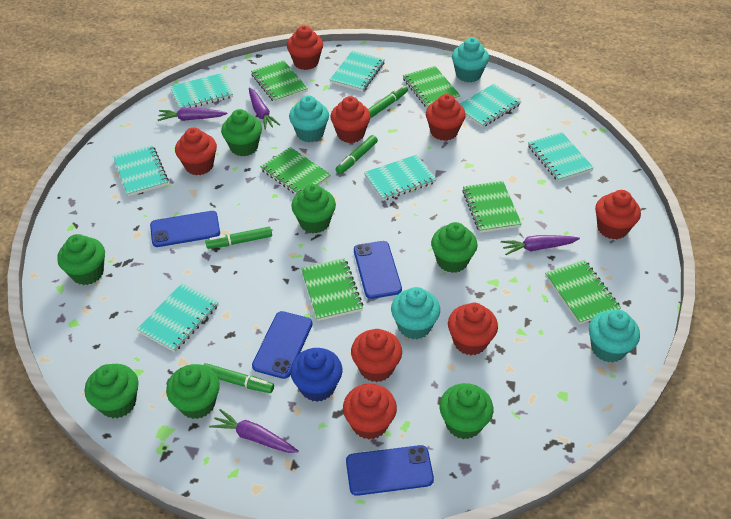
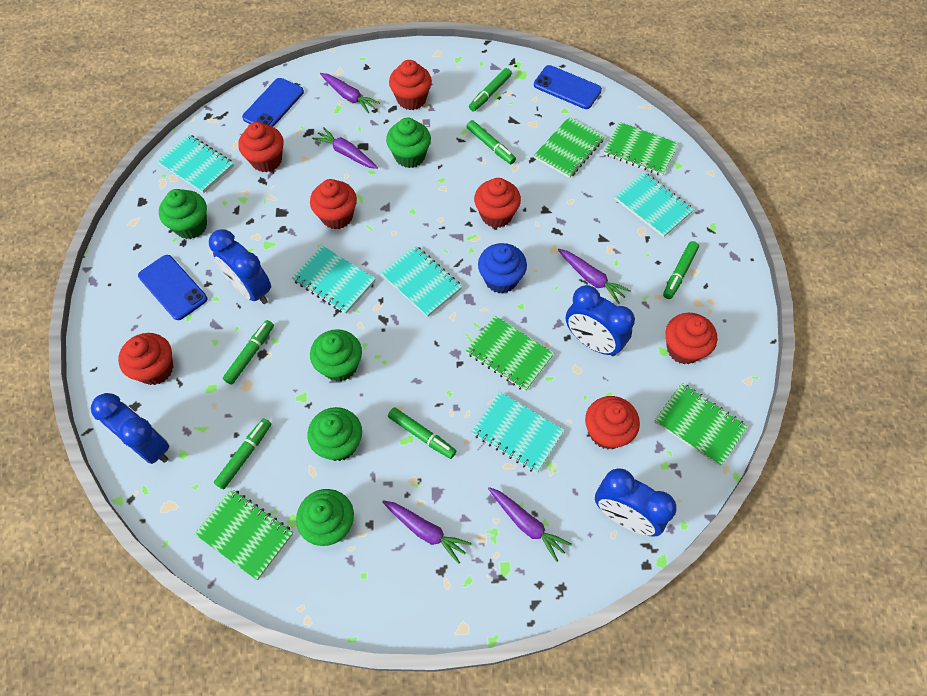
blue clock: 0 -> 4
blue phone: 4 -> 3
green cupcake: 7 -> 5
green marker: 4 -> 6
green notebook: 6 -> 5
purple carrot: 4 -> 5
red cupcake: 8 -> 7
turquoise cupcake: 4 -> 0
turquoise notebook: 7 -> 5

